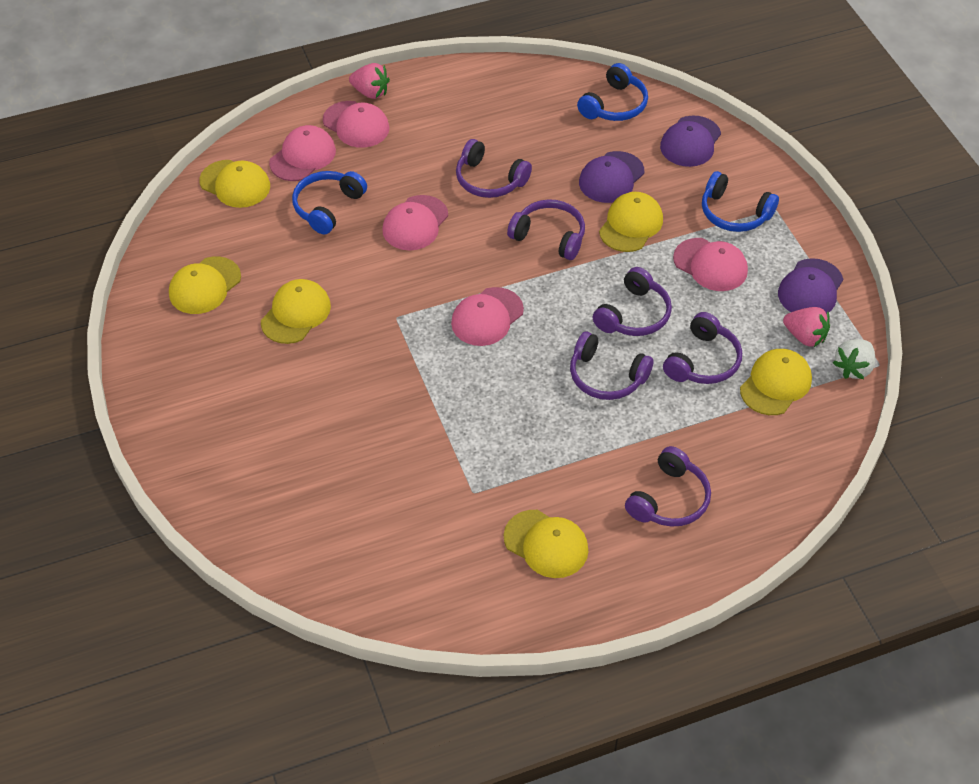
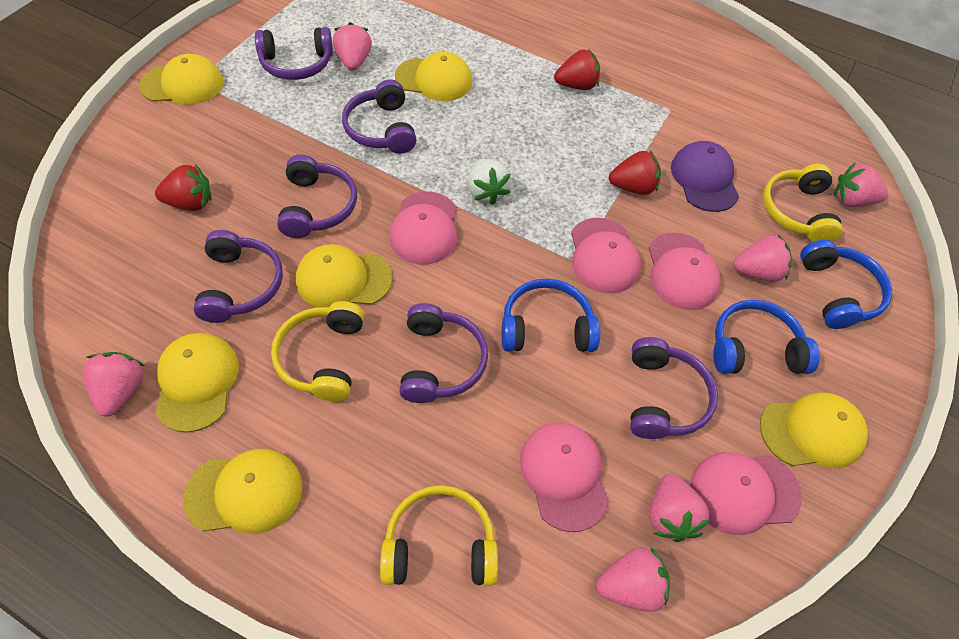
pink strawberry: 2 -> 6
purple cap: 3 -> 1
red strawberry: 0 -> 3
yellow headphones: 0 -> 3

